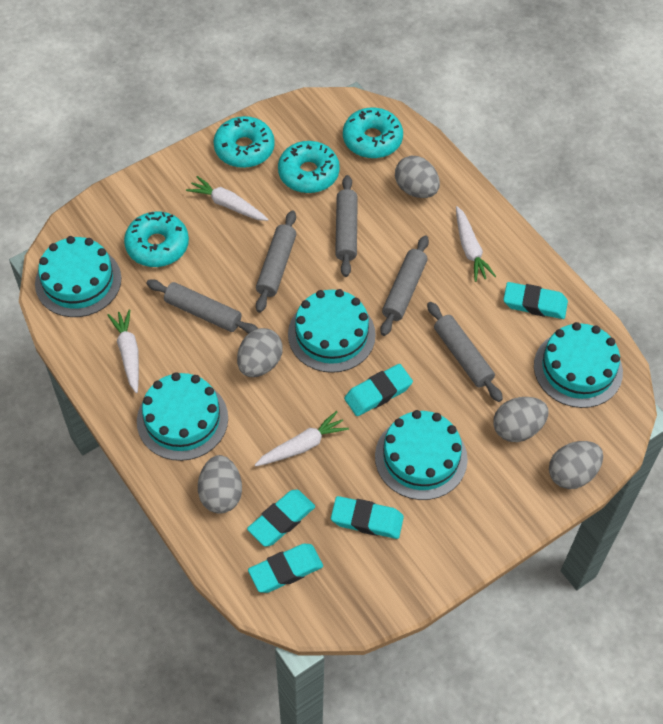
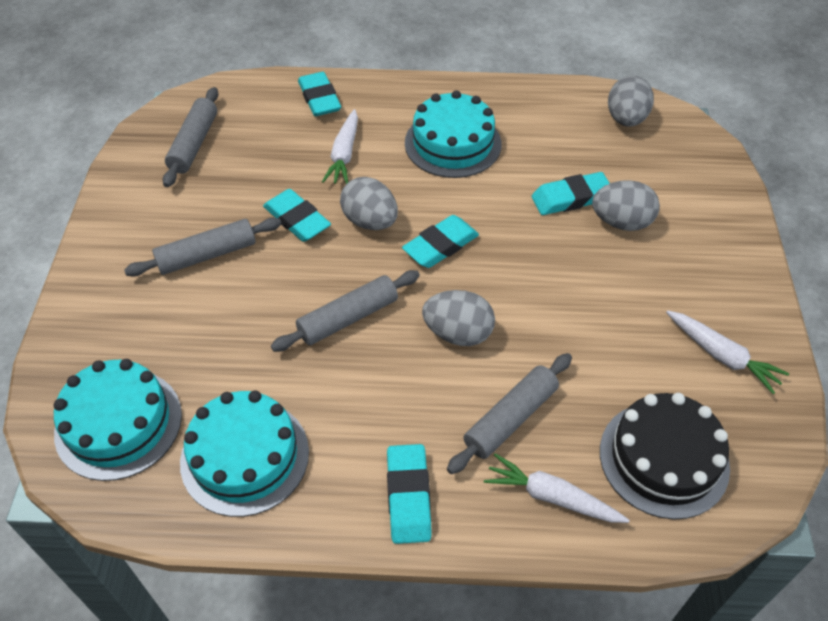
black cake: 0 -> 1
grey egg: 5 -> 4
grey rolling pin: 5 -> 4
turquoise cake: 5 -> 3
turquoise donut: 4 -> 0
white carrot: 4 -> 3

